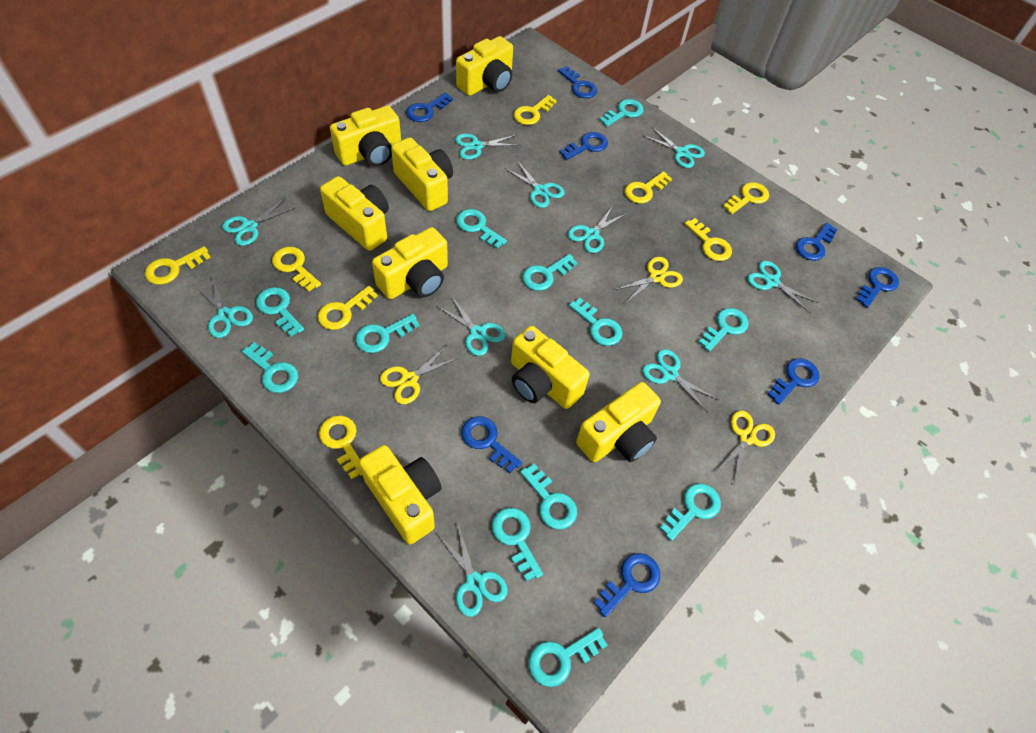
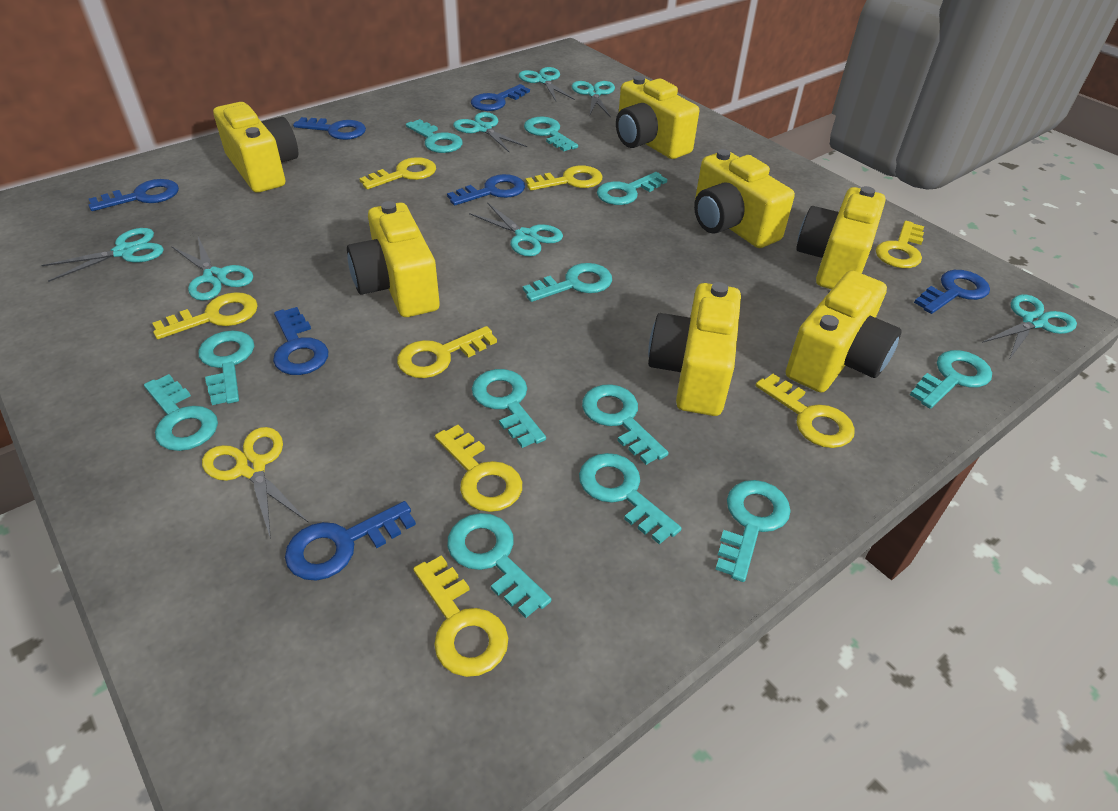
blue key: 8 -> 7
turquoise scissors: 10 -> 7
yellow camera: 8 -> 7
yellow scissors: 3 -> 1

